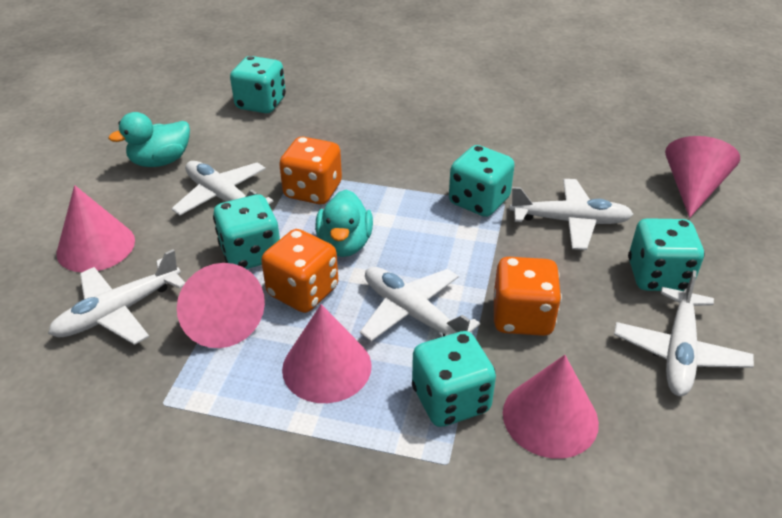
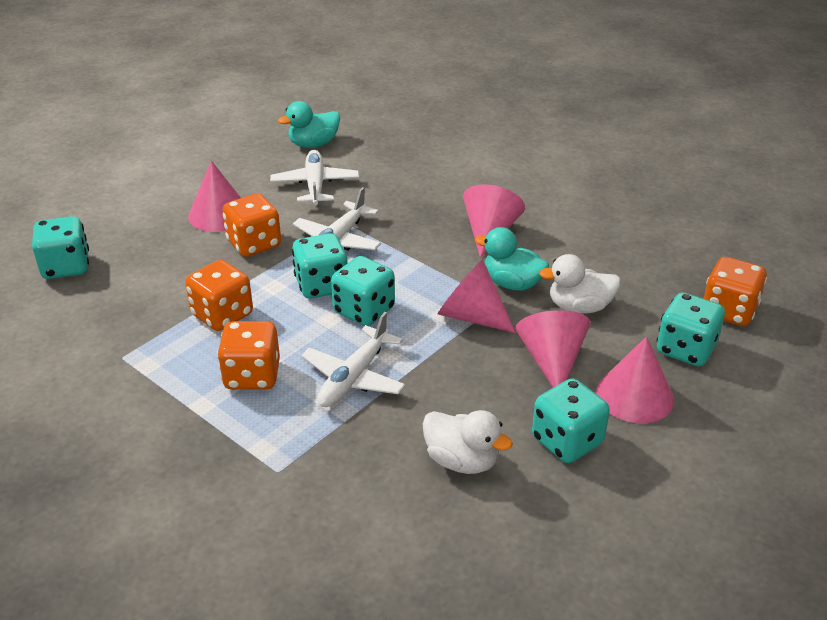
orange dice: 3 -> 4
white duck: 0 -> 2
white plane: 5 -> 3

